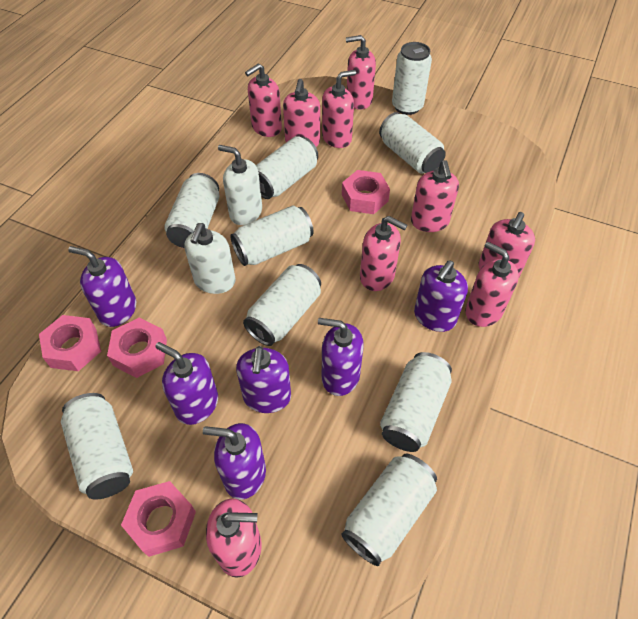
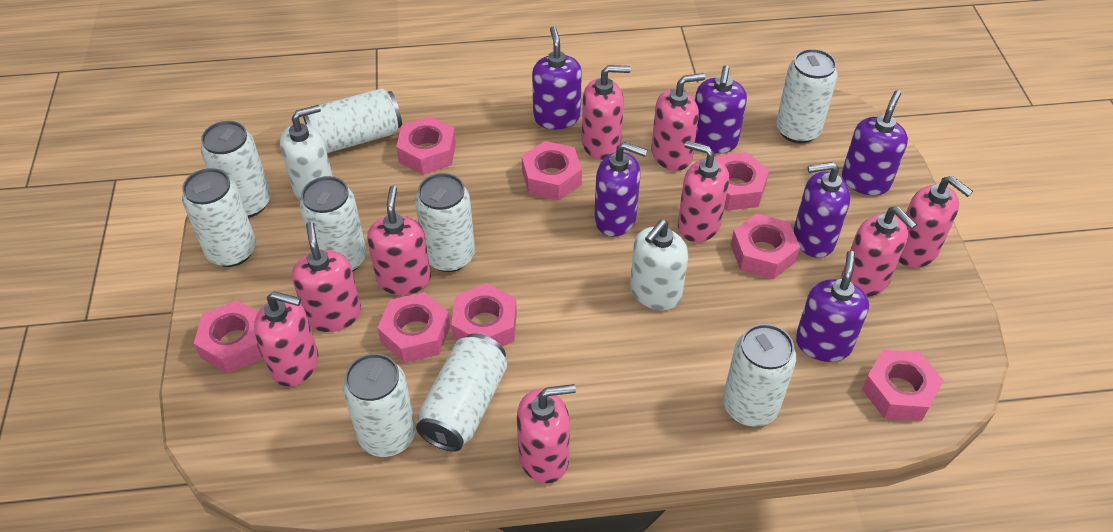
pink nut: 4 -> 8

